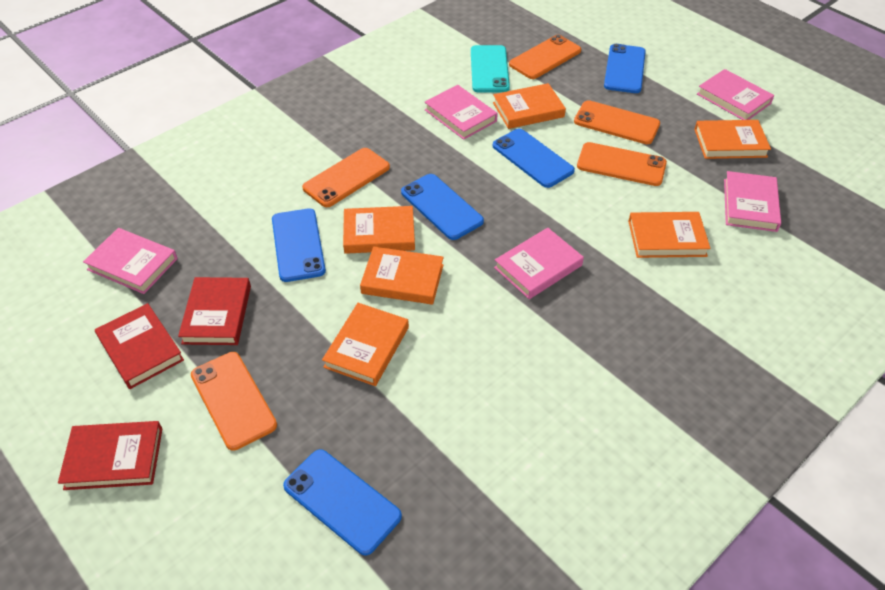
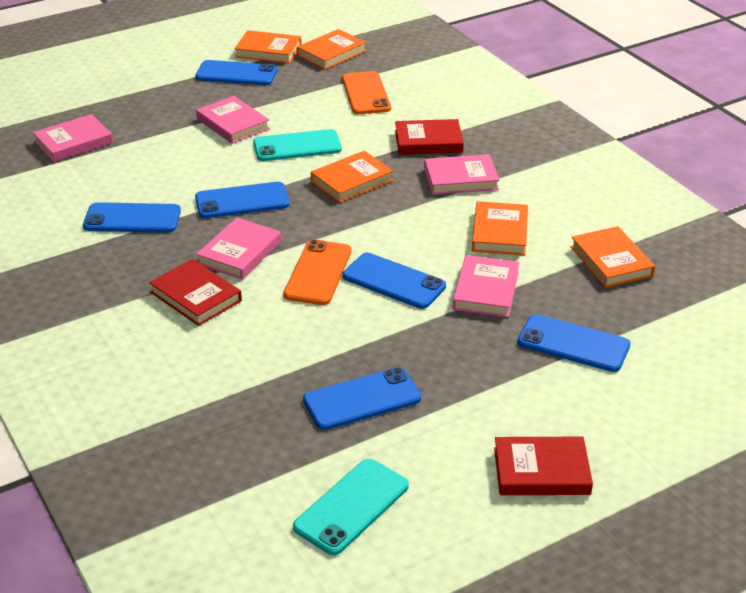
blue phone: 5 -> 6
orange book: 6 -> 5
orange phone: 5 -> 2
turquoise phone: 1 -> 2

